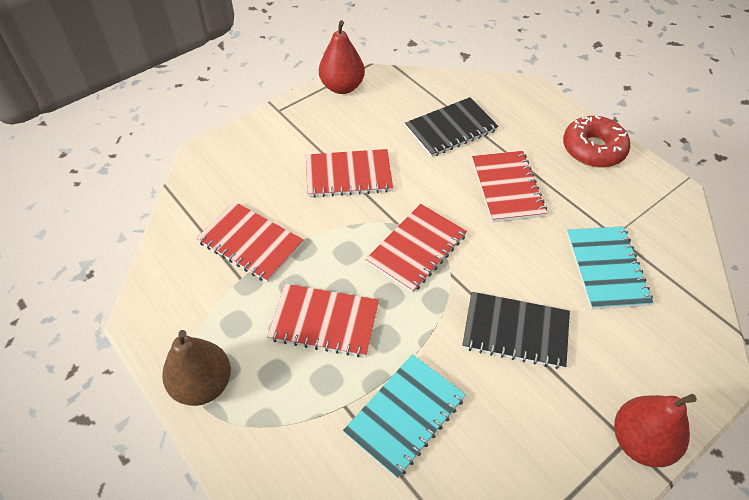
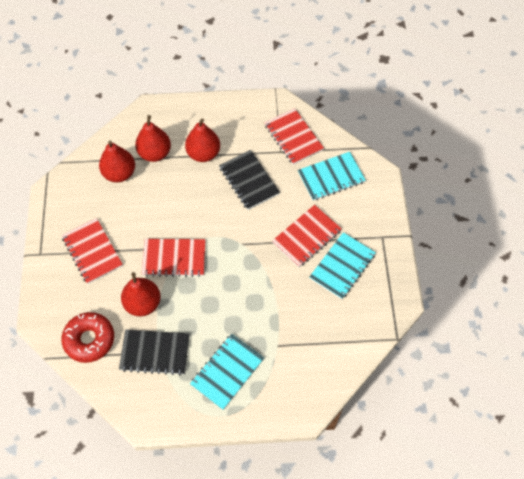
brown pear: 1 -> 0
red notebook: 5 -> 4
red pear: 2 -> 4
turquoise notebook: 2 -> 3

